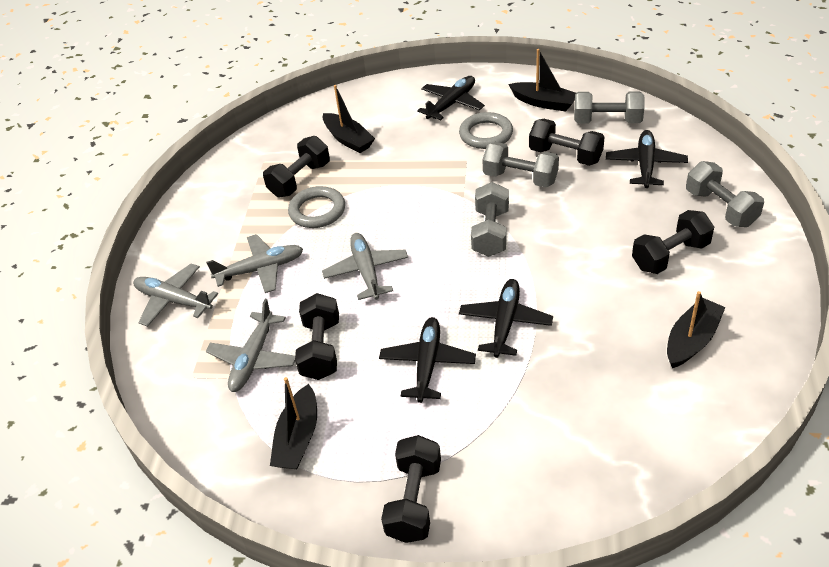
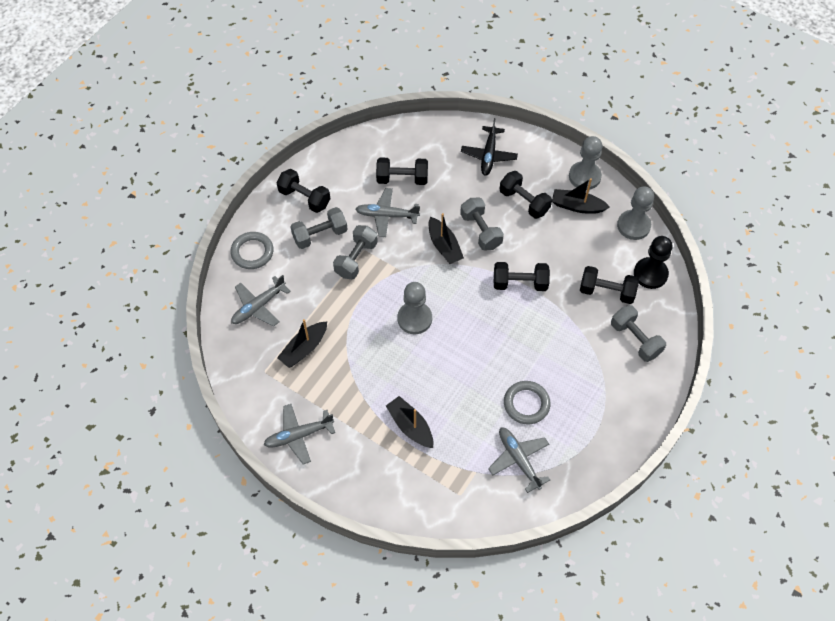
black pawn: 0 -> 1
black plane: 4 -> 1
grey pawn: 0 -> 3

